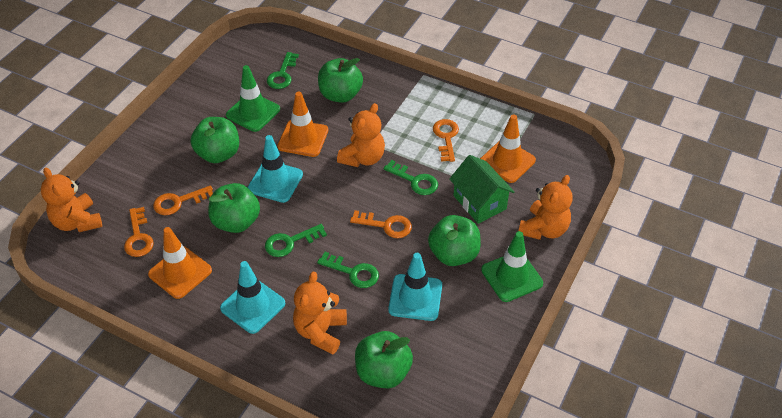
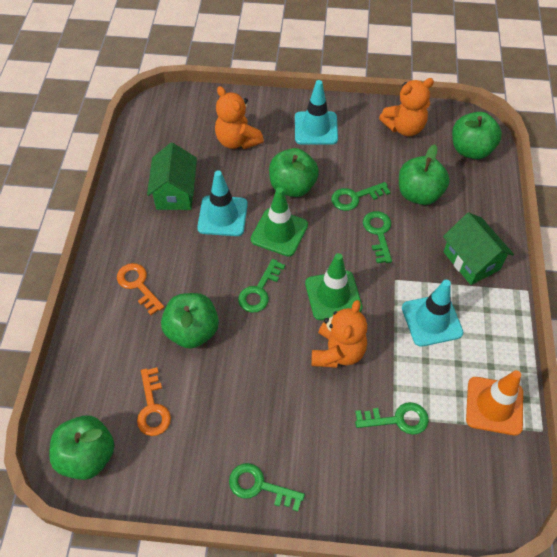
green house: 1 -> 2
green key: 4 -> 5
orange key: 4 -> 2
orange teddy bear: 4 -> 3
orange traffic cone: 3 -> 1

